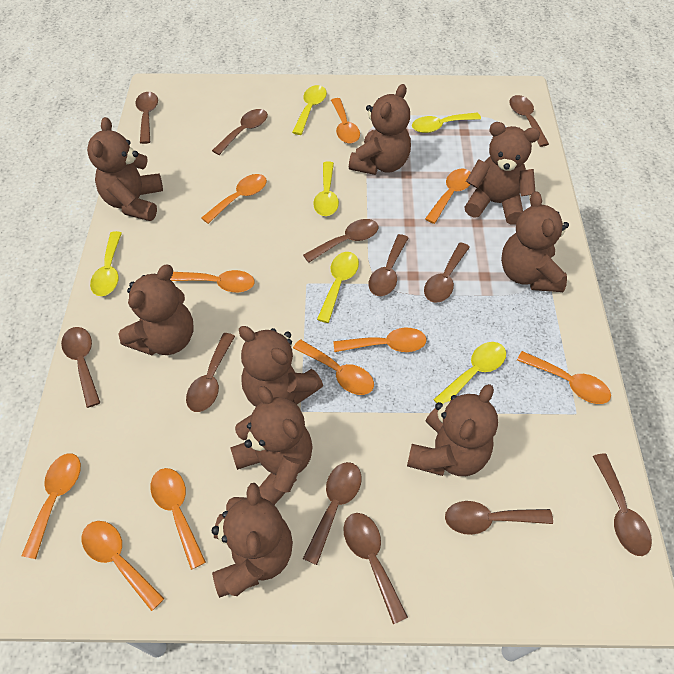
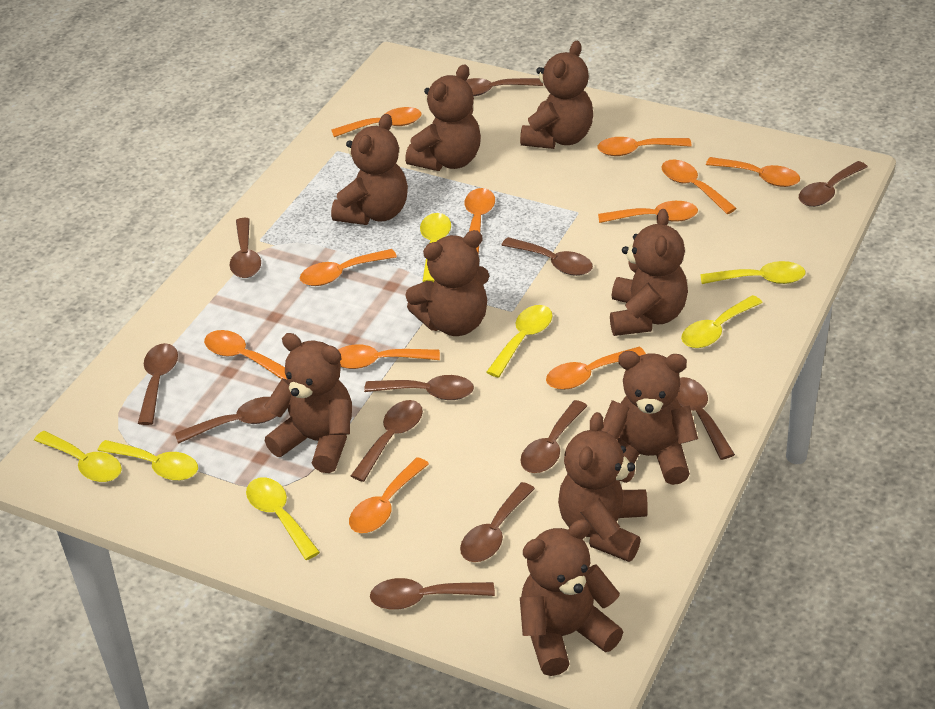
orange spoon: 10 -> 11
yellow spoon: 6 -> 7

